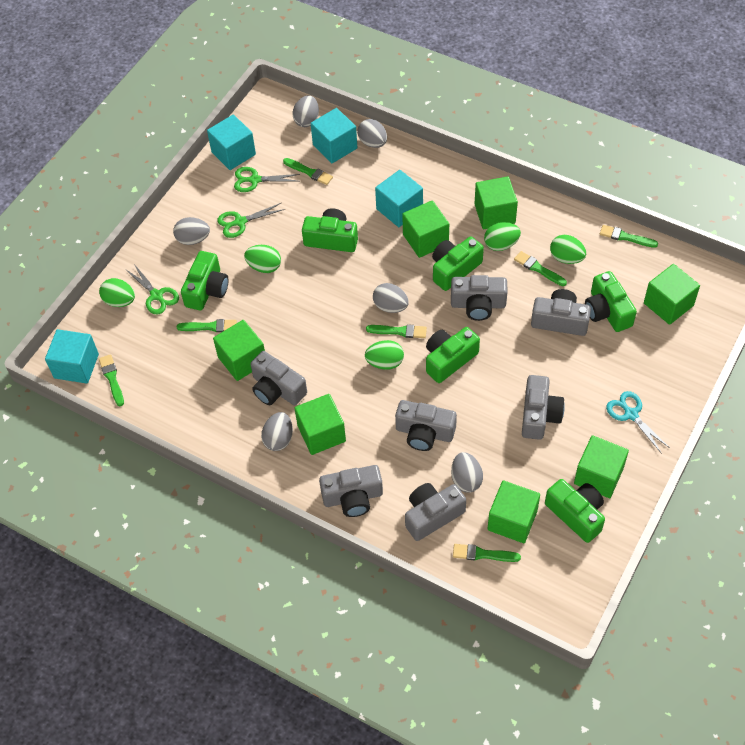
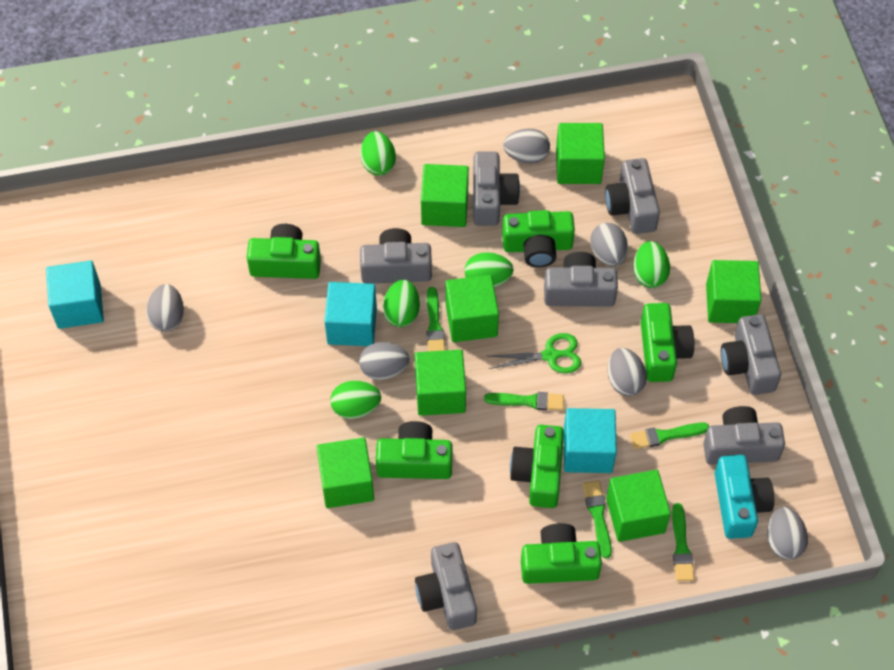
green brush: 7 -> 5
green scissors: 3 -> 1
turquoise camera: 0 -> 1
turquoise cube: 4 -> 3
turquoise scissors: 1 -> 0

